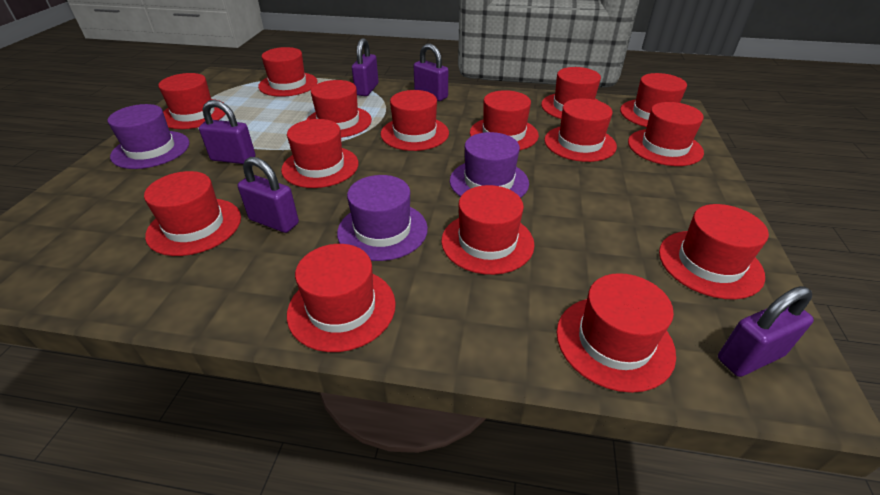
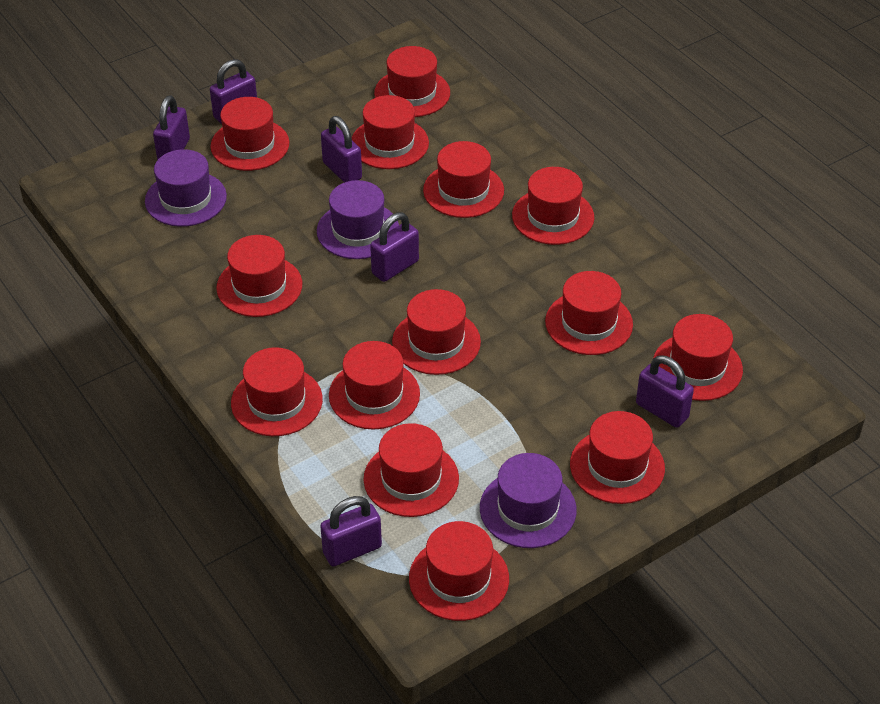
purple padlock: 5 -> 6
red hat: 15 -> 14

